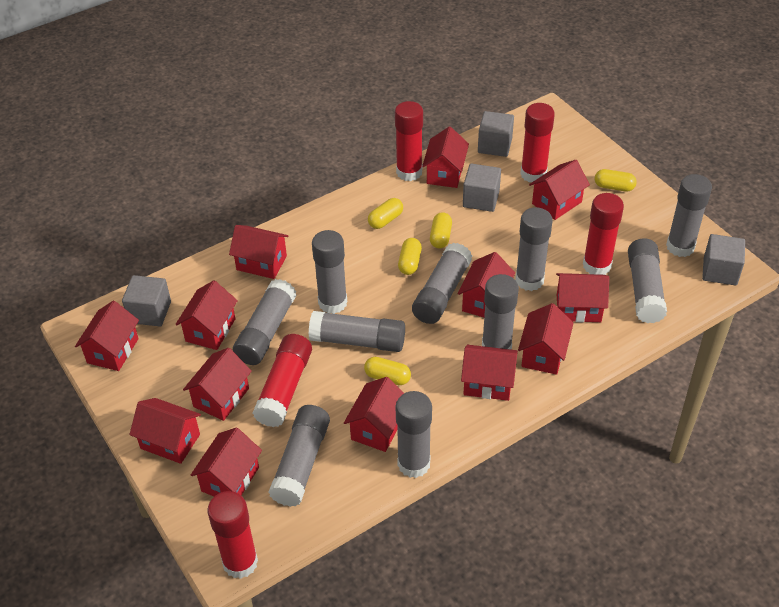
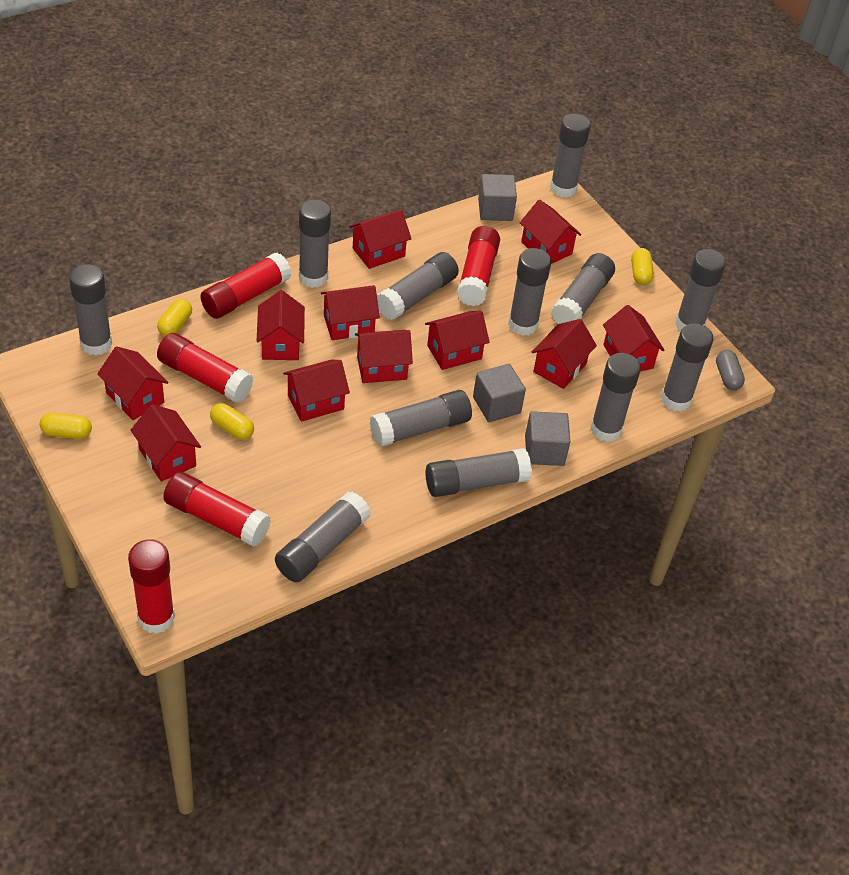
grey capsule: 0 -> 1
grey cube: 4 -> 3
grey glue stick: 10 -> 12
red house: 13 -> 11
yellow capsule: 5 -> 4

